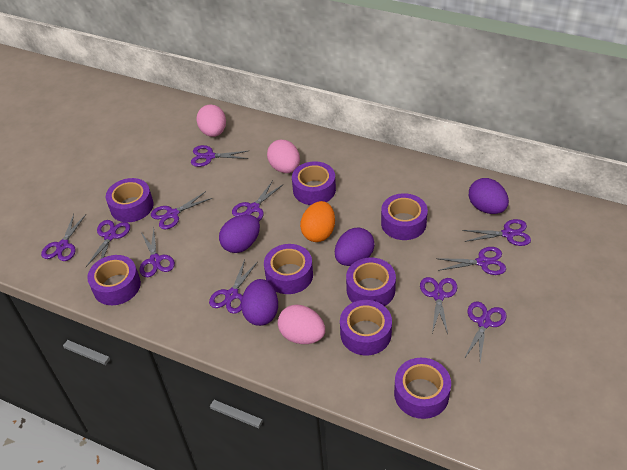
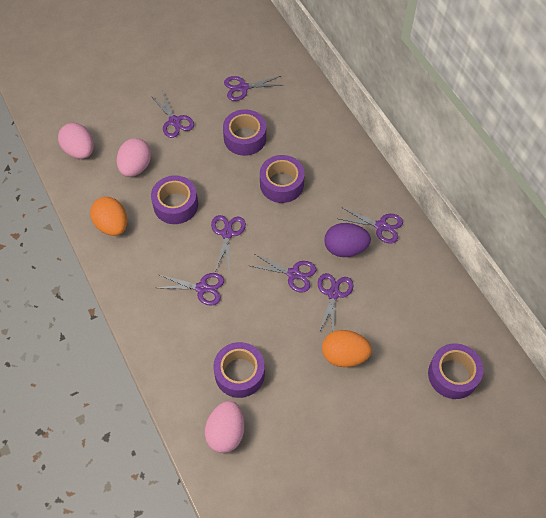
orange egg: 1 -> 2
purple egg: 4 -> 1
purple scissors: 11 -> 7
purple tape: 8 -> 5

